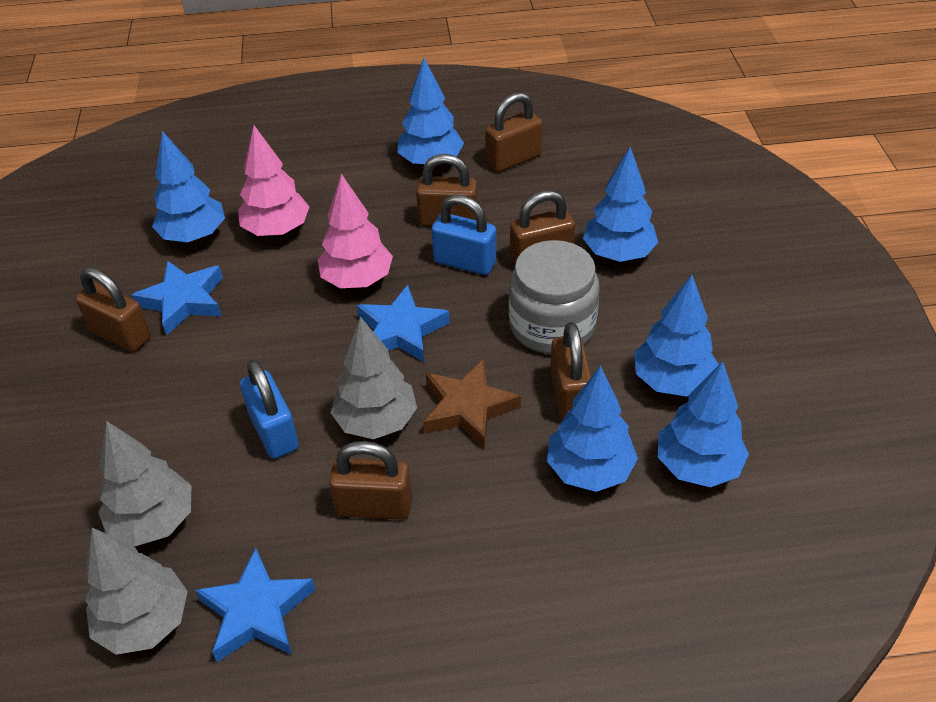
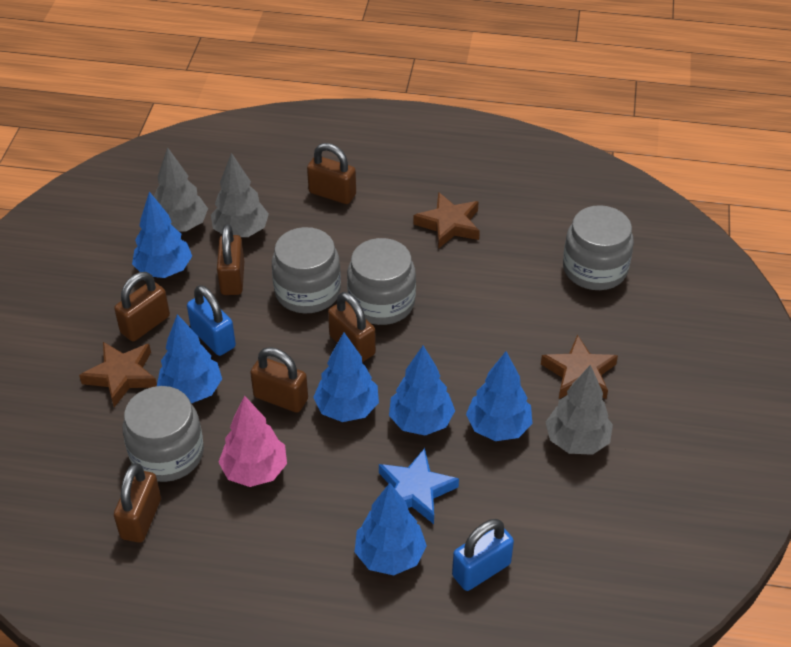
blue star: 3 -> 1
brown star: 1 -> 3
grey jar: 1 -> 4
pink tree: 2 -> 1

